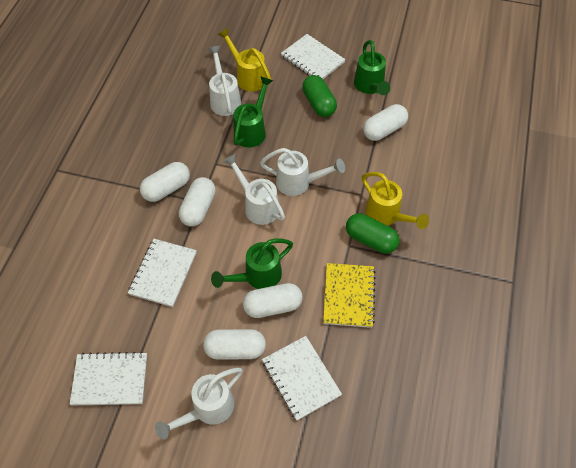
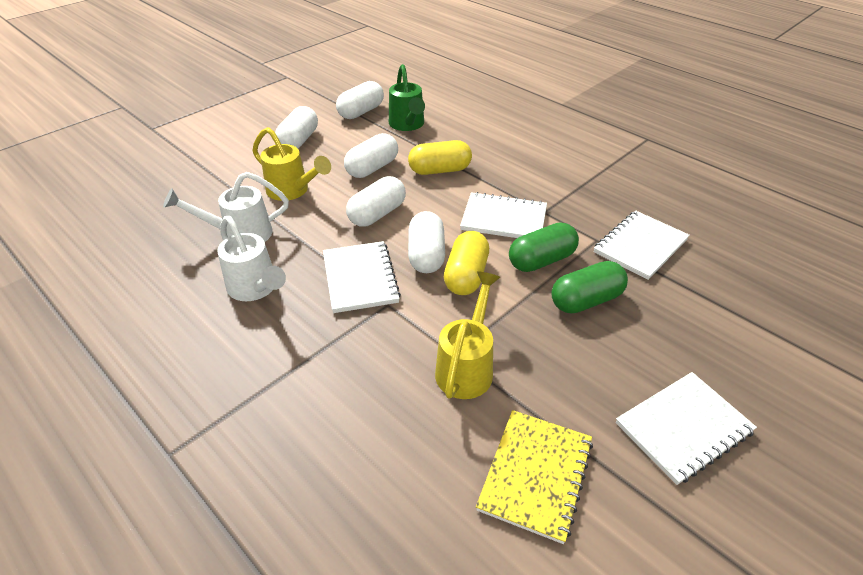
green watering can: 3 -> 1
white watering can: 4 -> 2
yellow capsule: 0 -> 2

